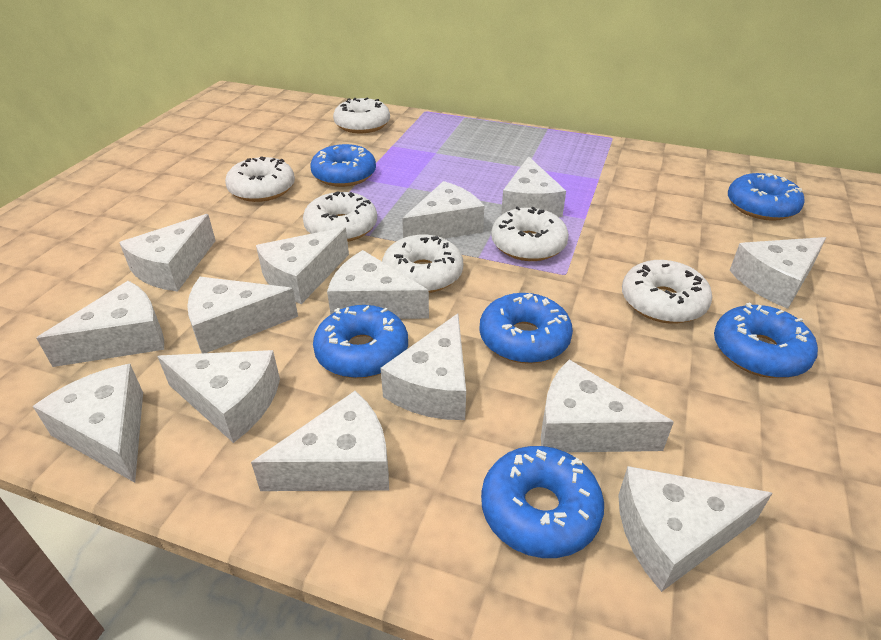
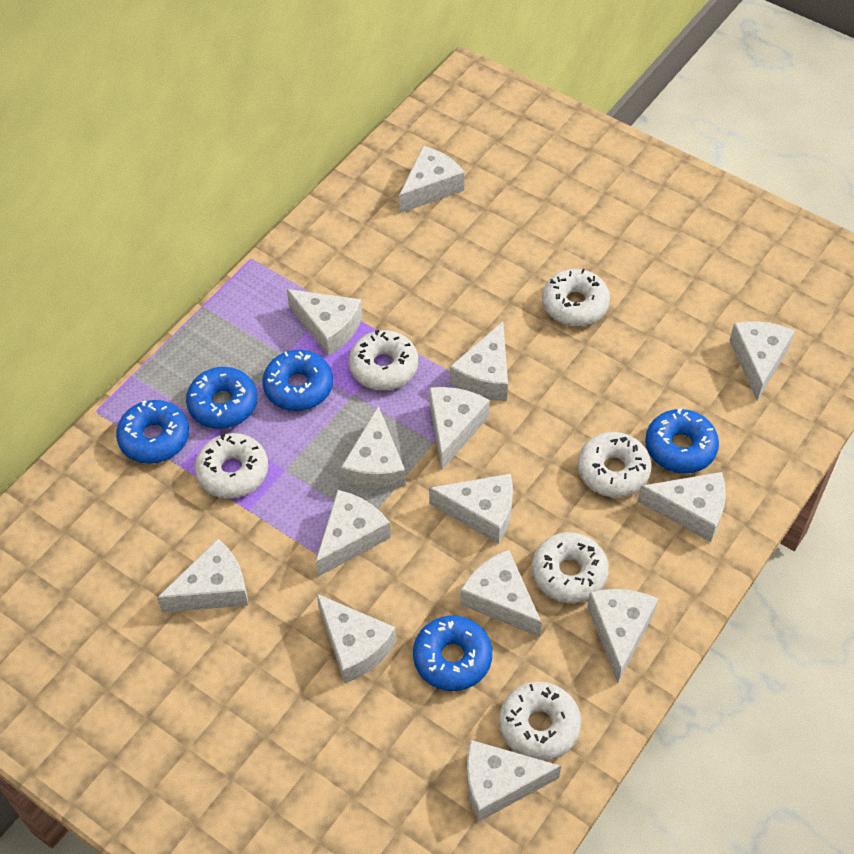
blue donut: 6 -> 5

